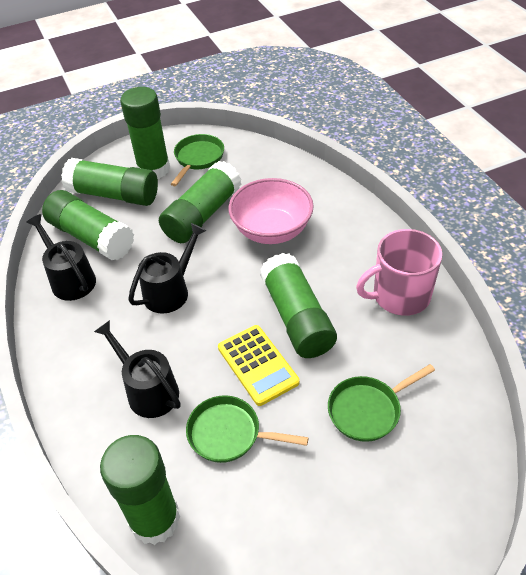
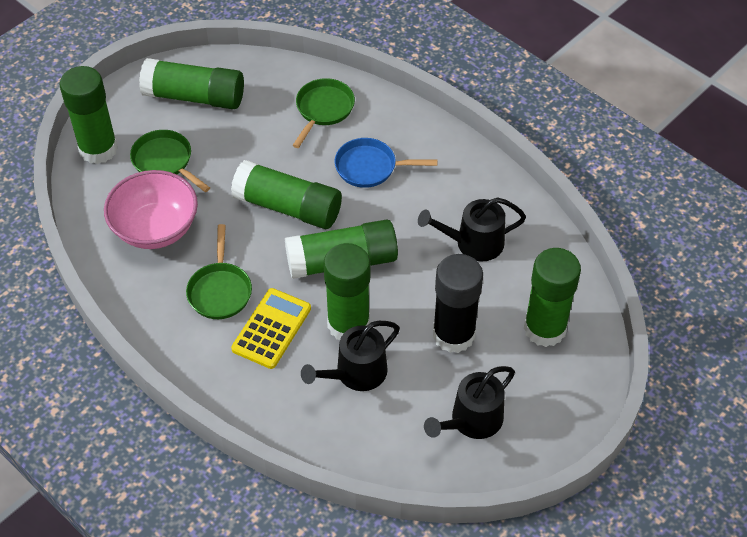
black glue stick: 0 -> 1
blue pan: 0 -> 1
pink mug: 1 -> 0

